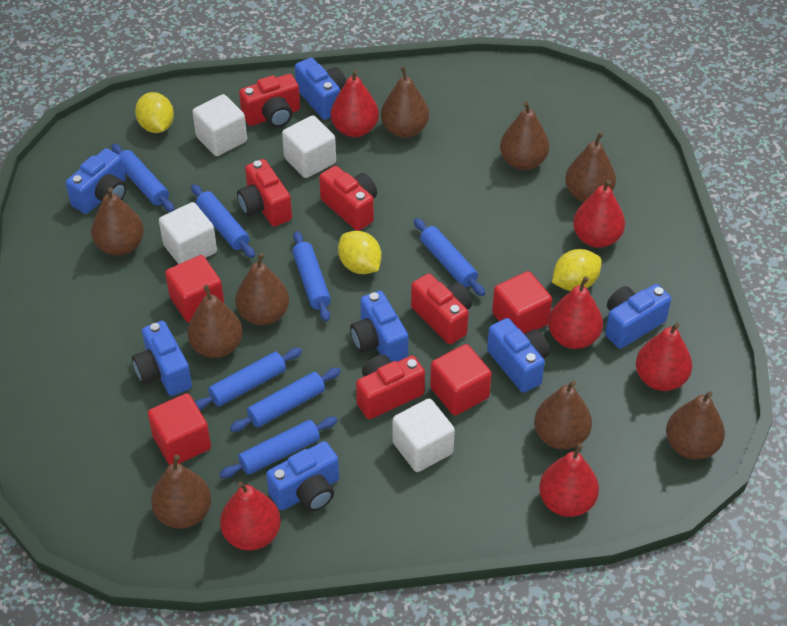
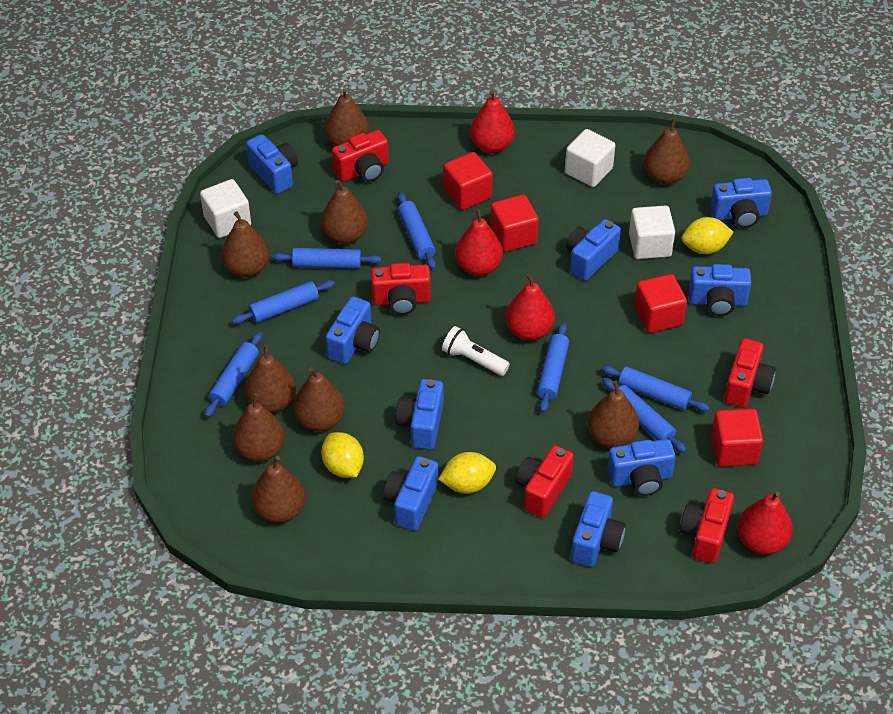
blue camera: 7 -> 9
red pear: 6 -> 4
white cube: 4 -> 3
white flashlight: 0 -> 1

